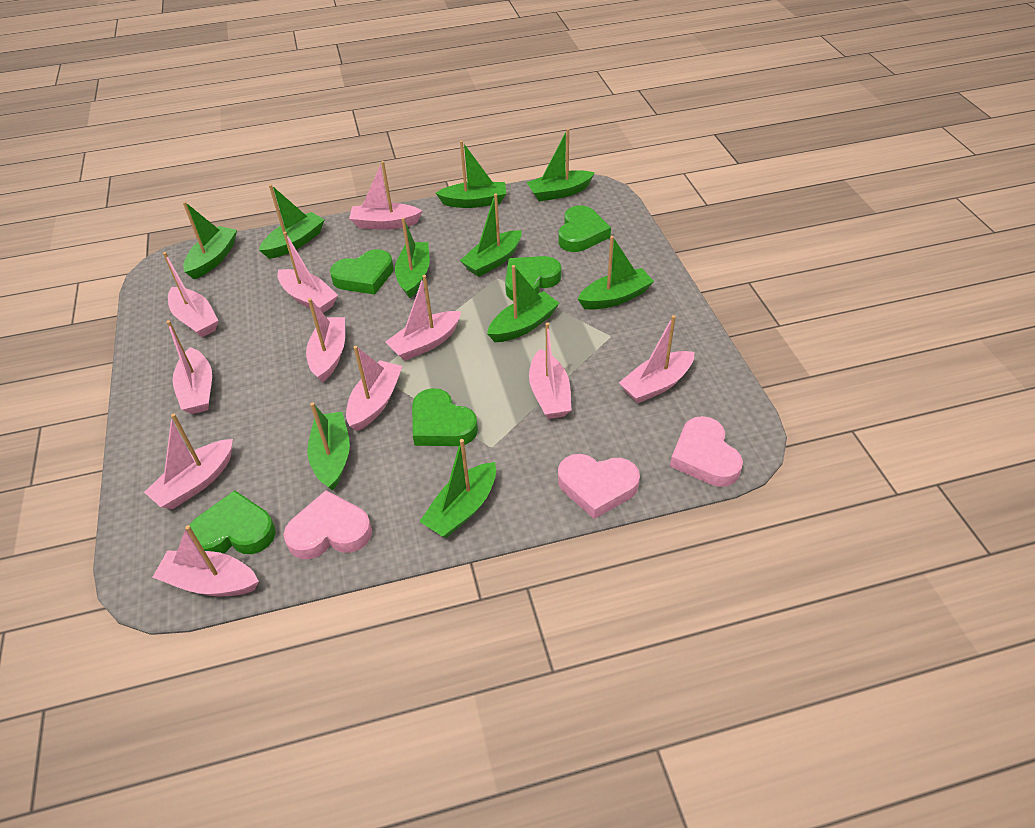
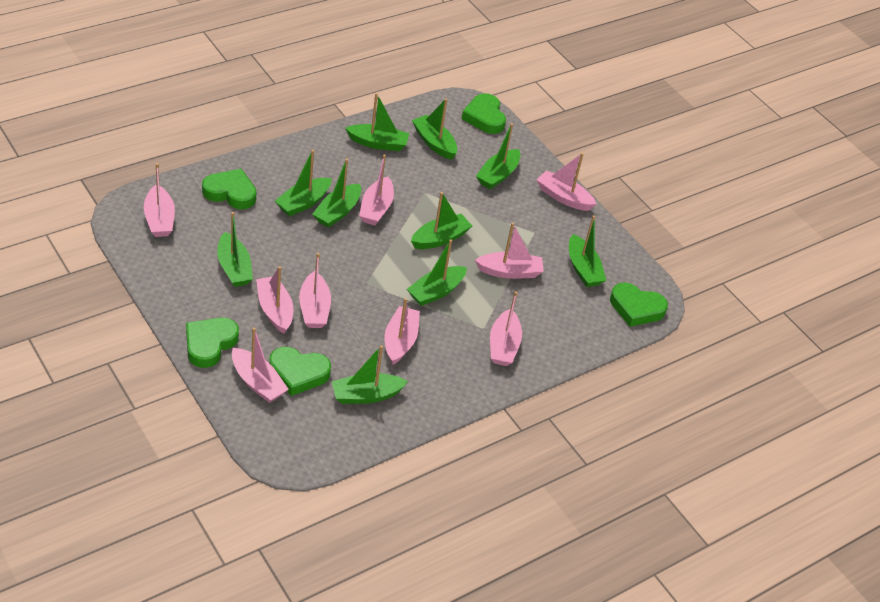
pink boat: 11 -> 9
pink heart: 3 -> 0

